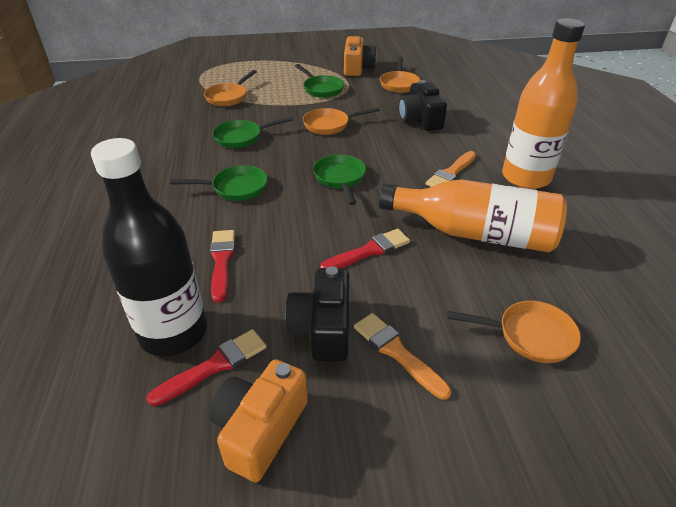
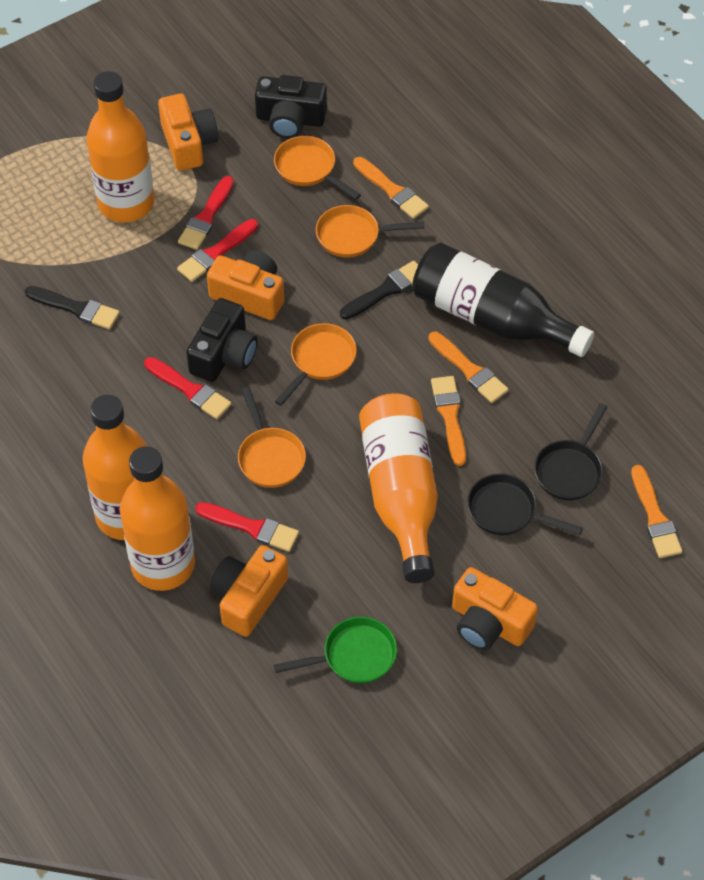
black brush: 0 -> 2
black pan: 0 -> 2
green pan: 4 -> 1
orange bottle: 2 -> 4
orange brush: 2 -> 4
orange camera: 2 -> 4
red brush: 3 -> 4

